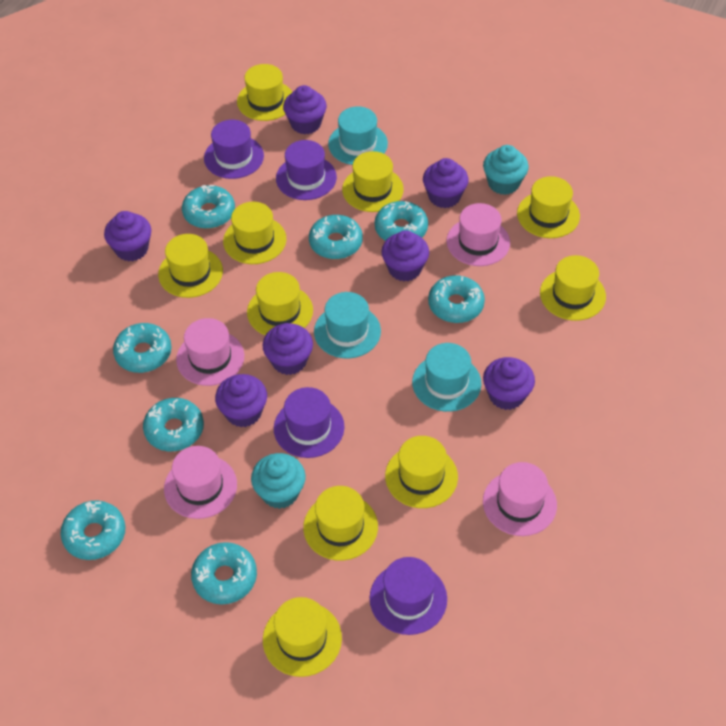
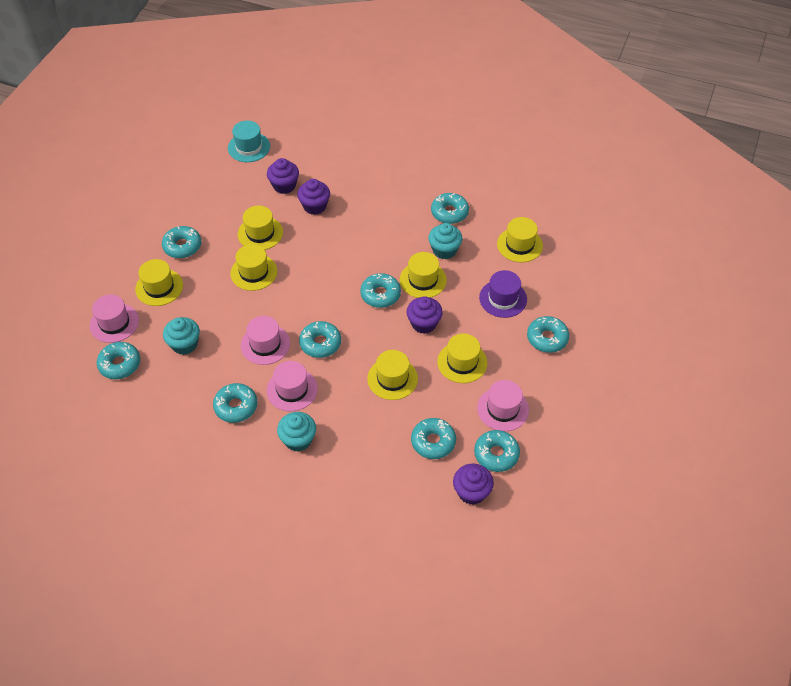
purple cupcake: 7 -> 4
purple hat: 4 -> 1
turquoise cupcake: 2 -> 3
turquoise donut: 8 -> 9
turquoise hat: 3 -> 1
yellow hat: 10 -> 7

